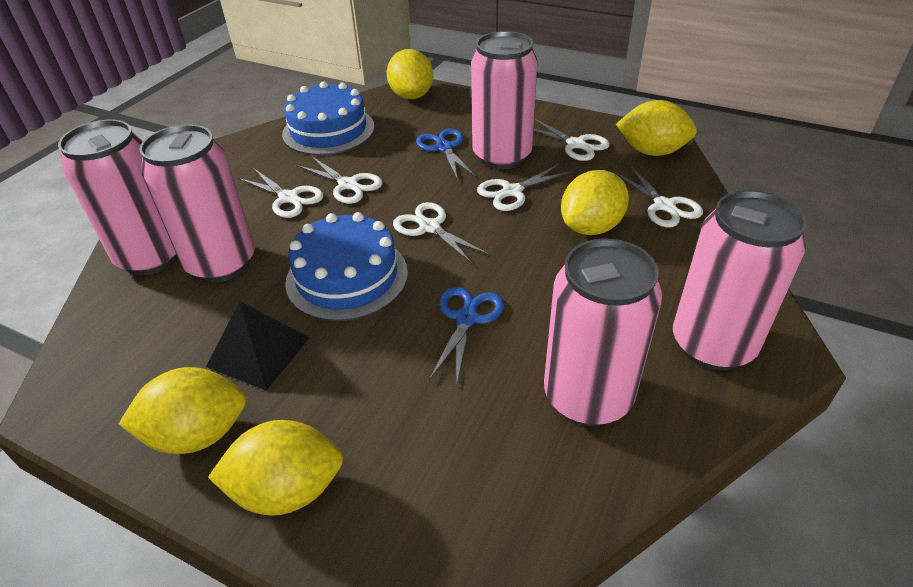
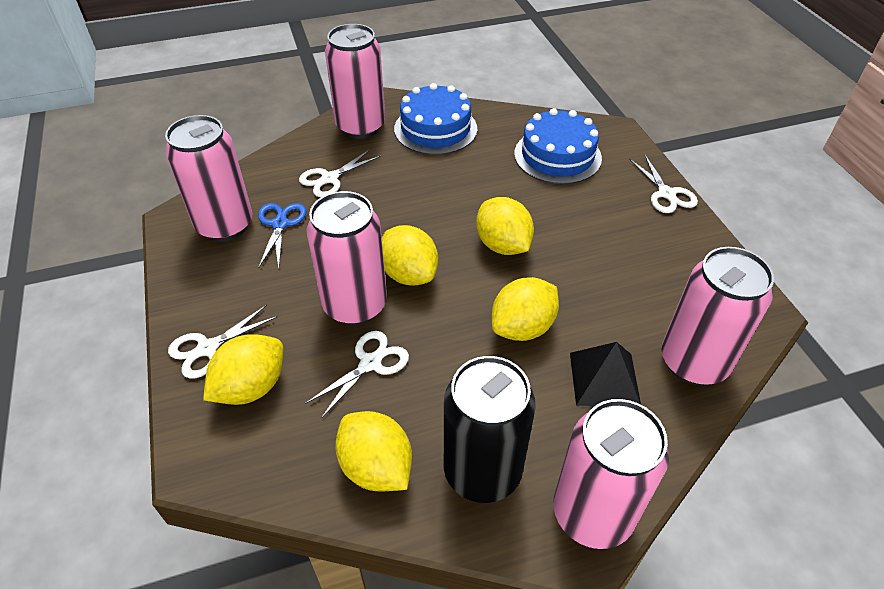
black can: 0 -> 1
blue scissors: 2 -> 1
white scissors: 6 -> 4

